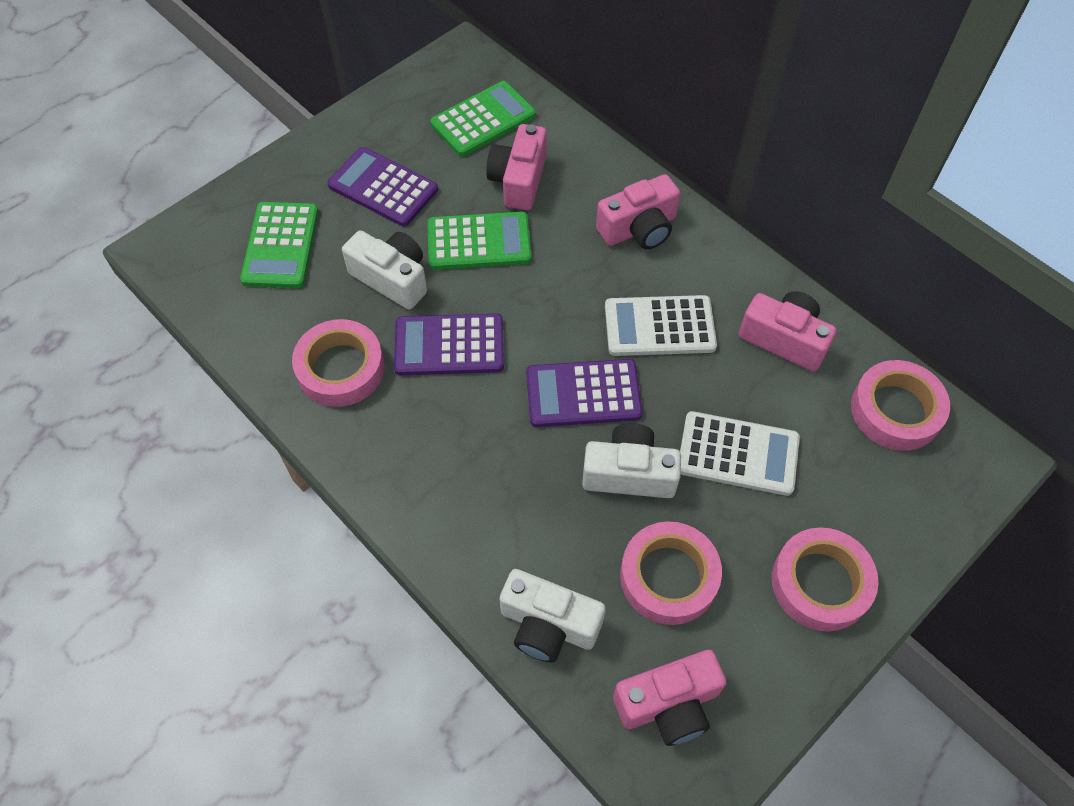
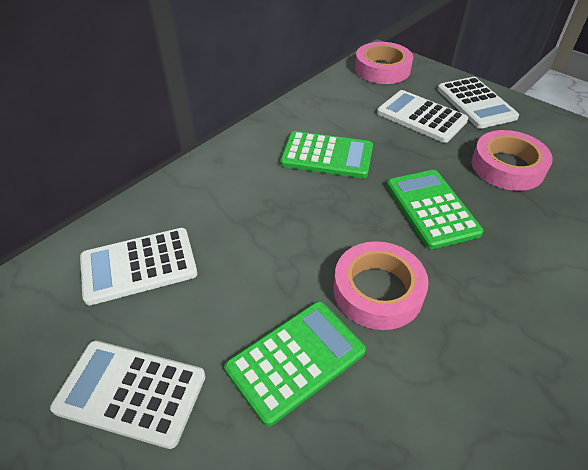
pink camera: 4 -> 0
pink tape: 4 -> 3
purple calculator: 3 -> 0
white calculator: 2 -> 4
white camera: 3 -> 0

